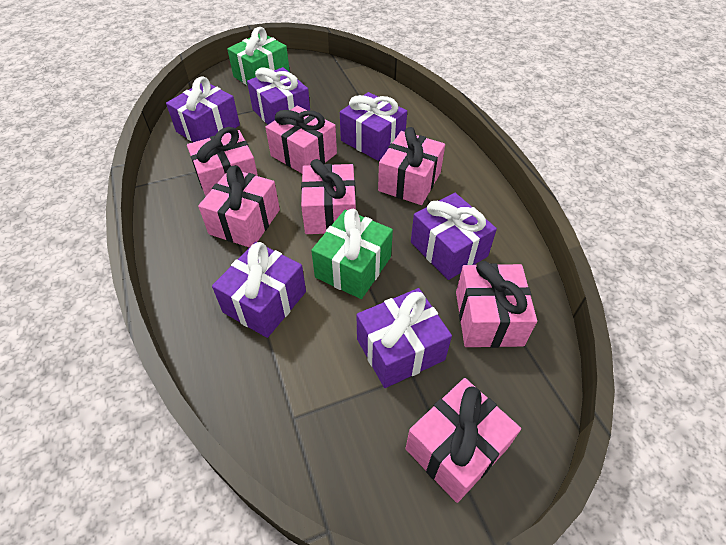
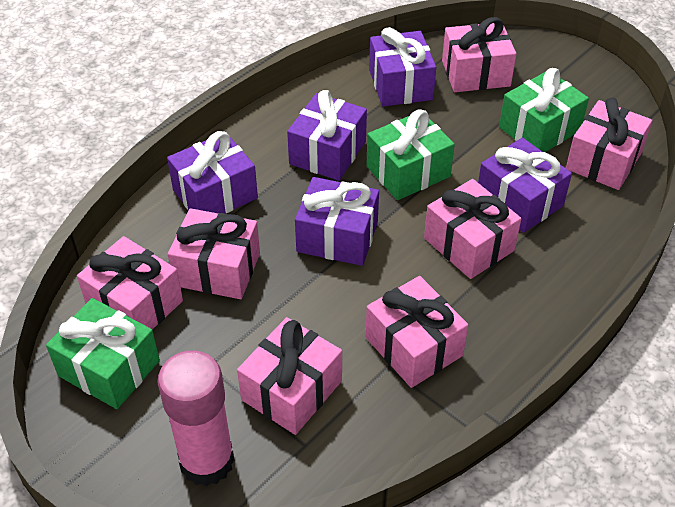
green gift: 2 -> 3
pink glue stick: 0 -> 1
purple gift: 6 -> 5

